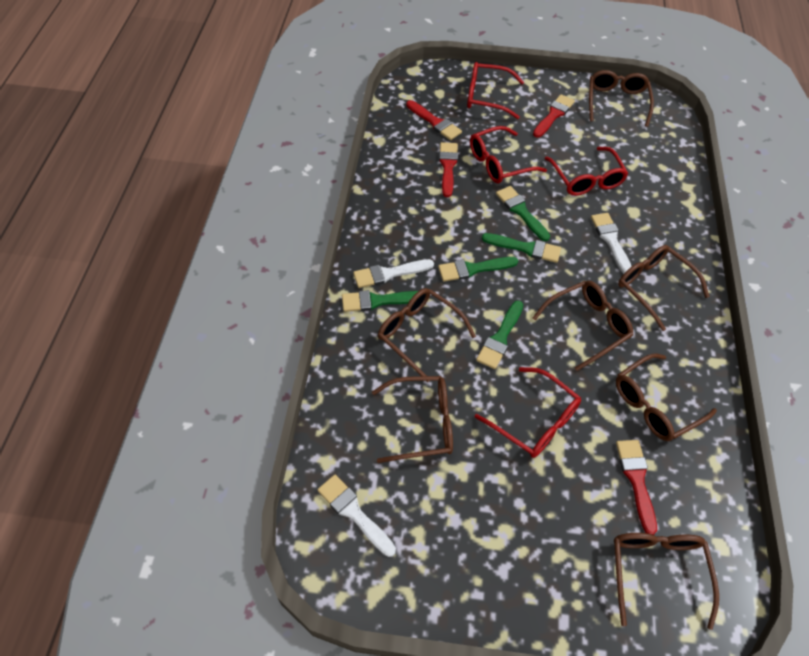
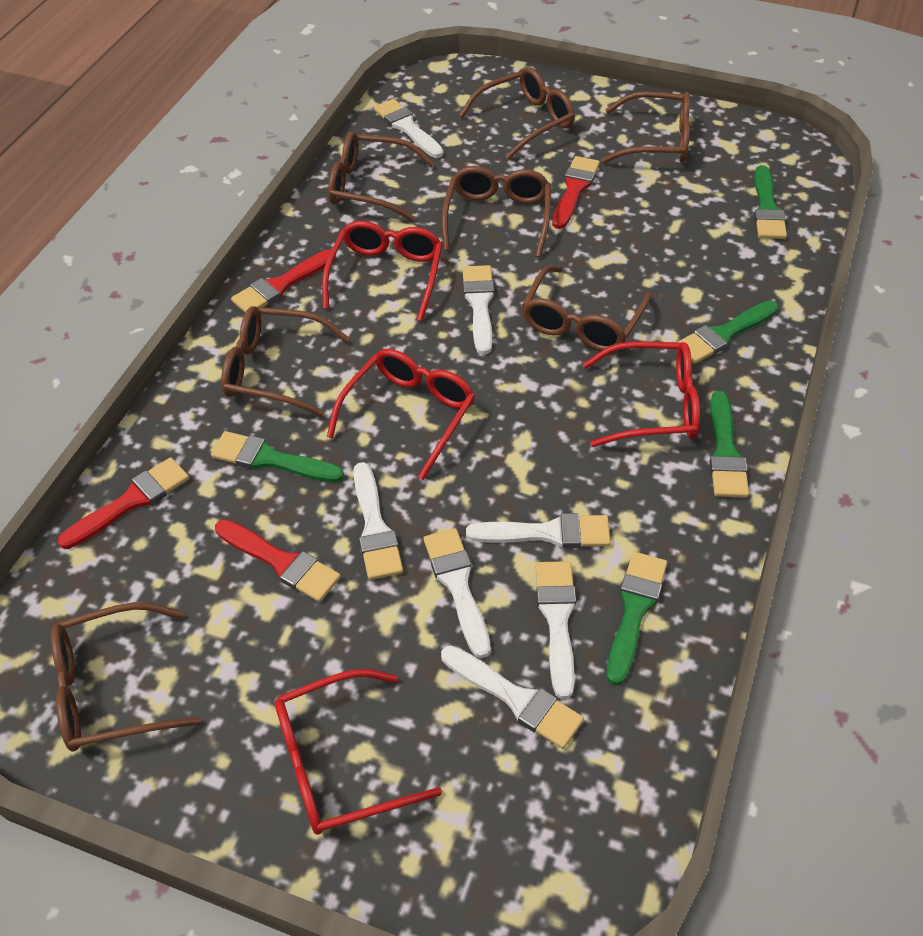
white brush: 3 -> 7

